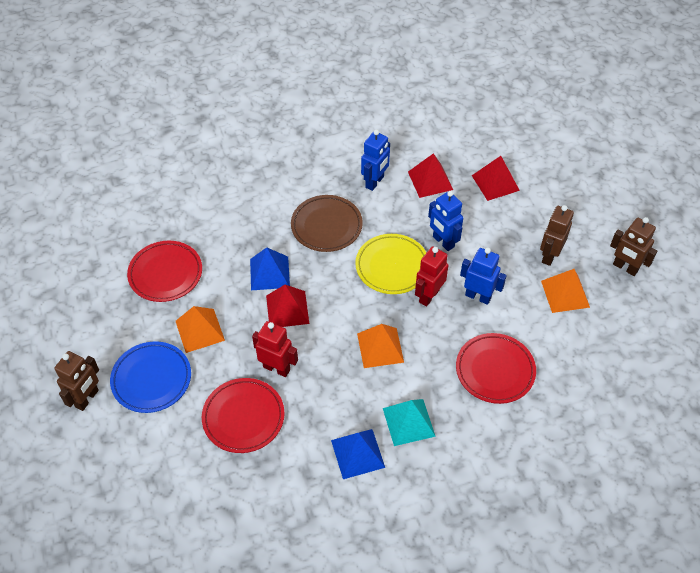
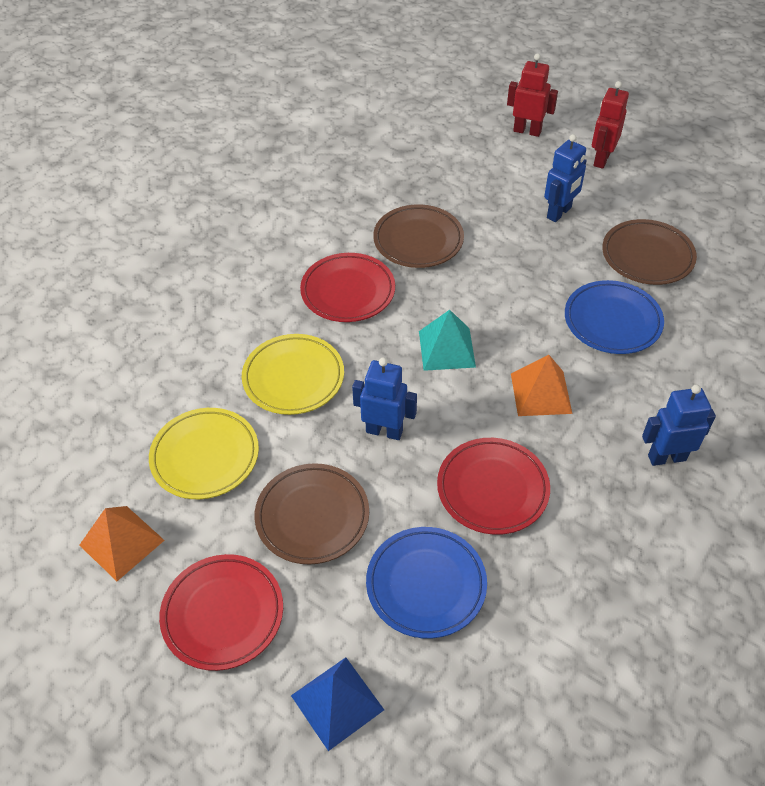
blue plate: 1 -> 2
blue pyramid: 2 -> 1
brown plate: 1 -> 3
brown robot: 3 -> 0
orange pyramid: 3 -> 2
red pyramid: 3 -> 0
yellow plate: 1 -> 2

